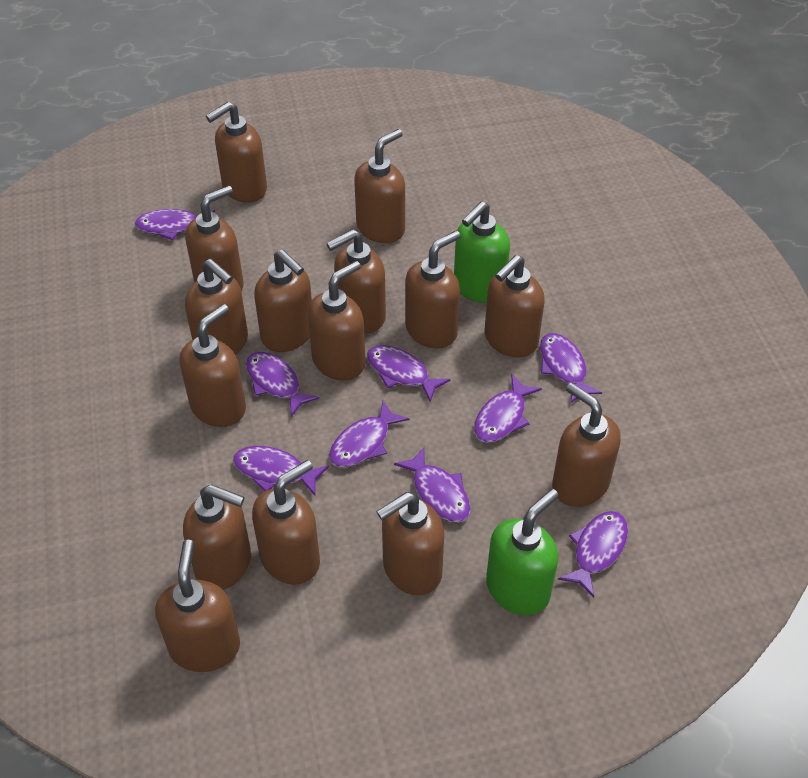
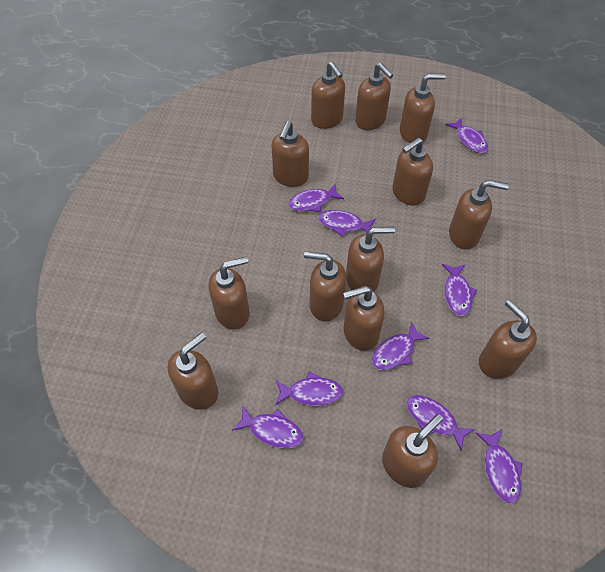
brown soap dispenser: 15 -> 13
green soap dispenser: 2 -> 0

